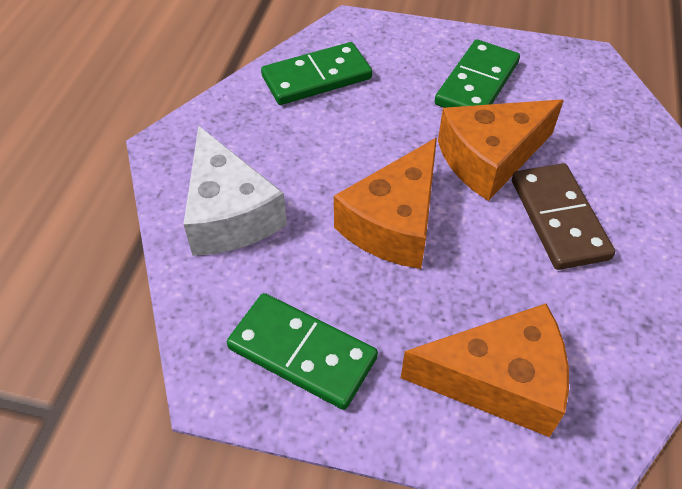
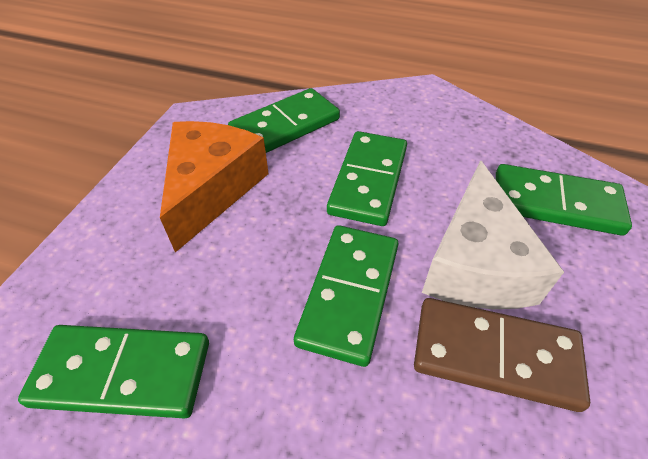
green domino: 3 -> 5
orange cheese: 3 -> 1

